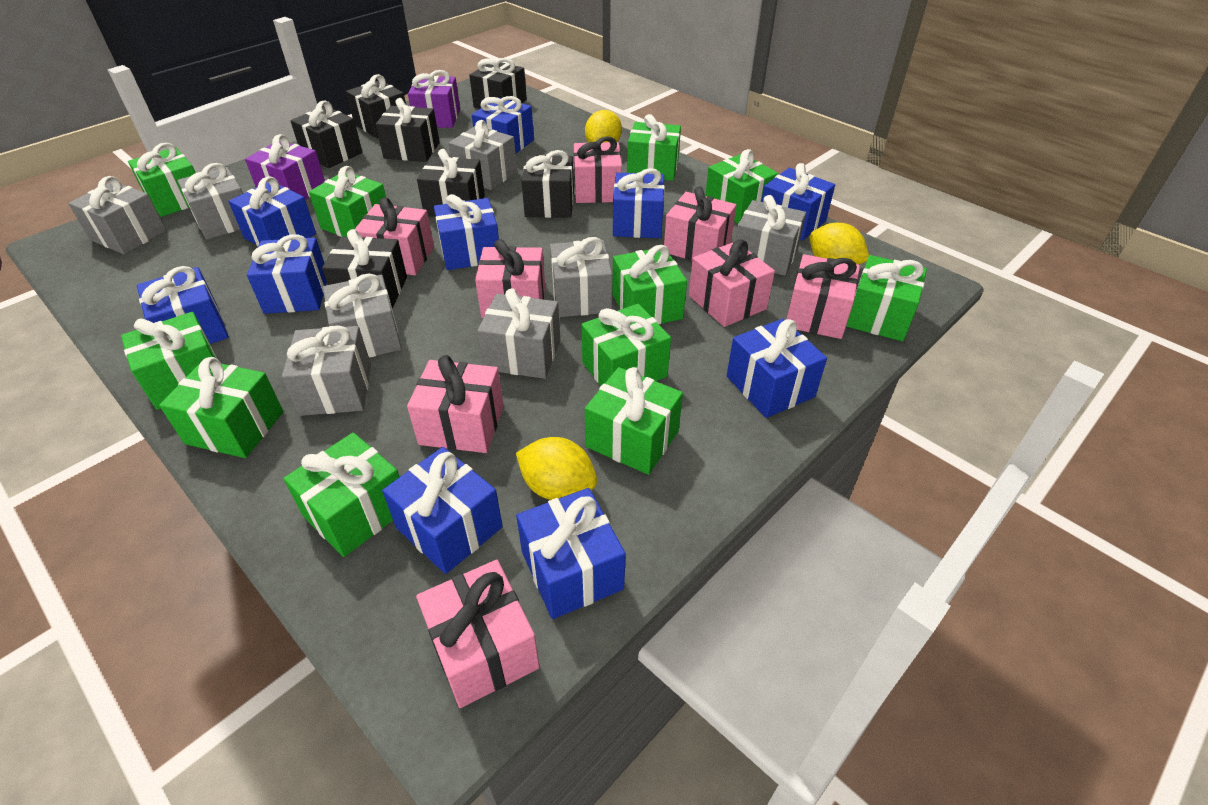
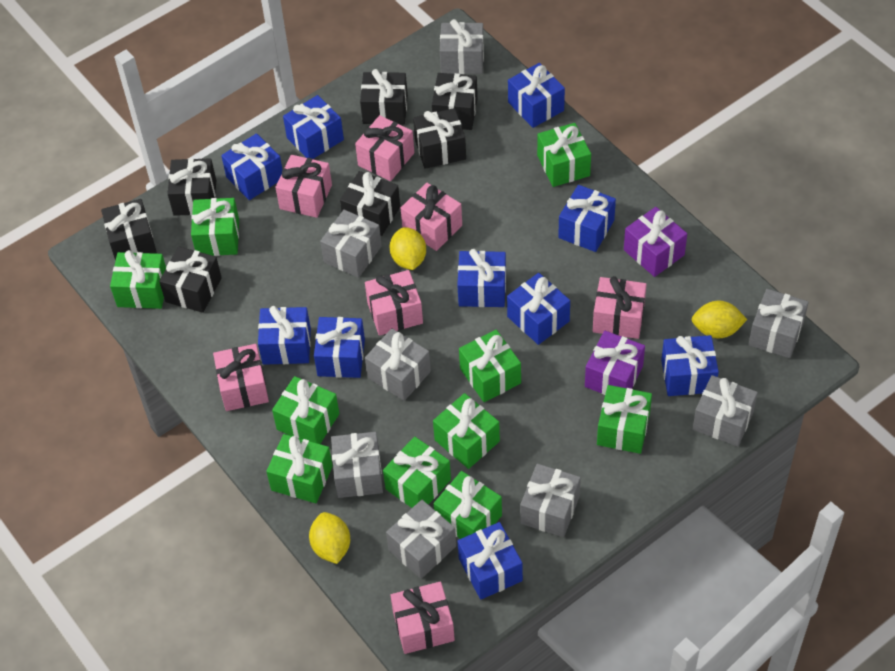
green gift: 11 -> 10
pink gift: 8 -> 7

